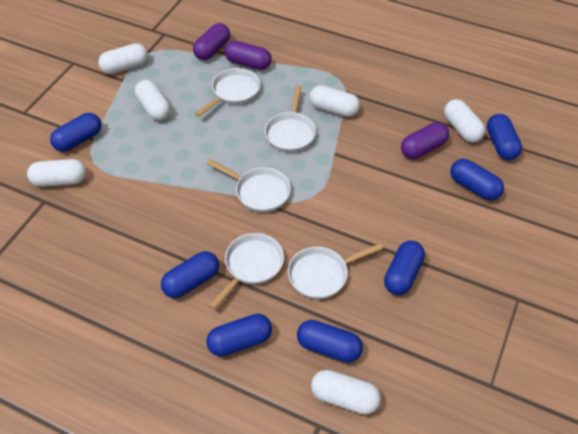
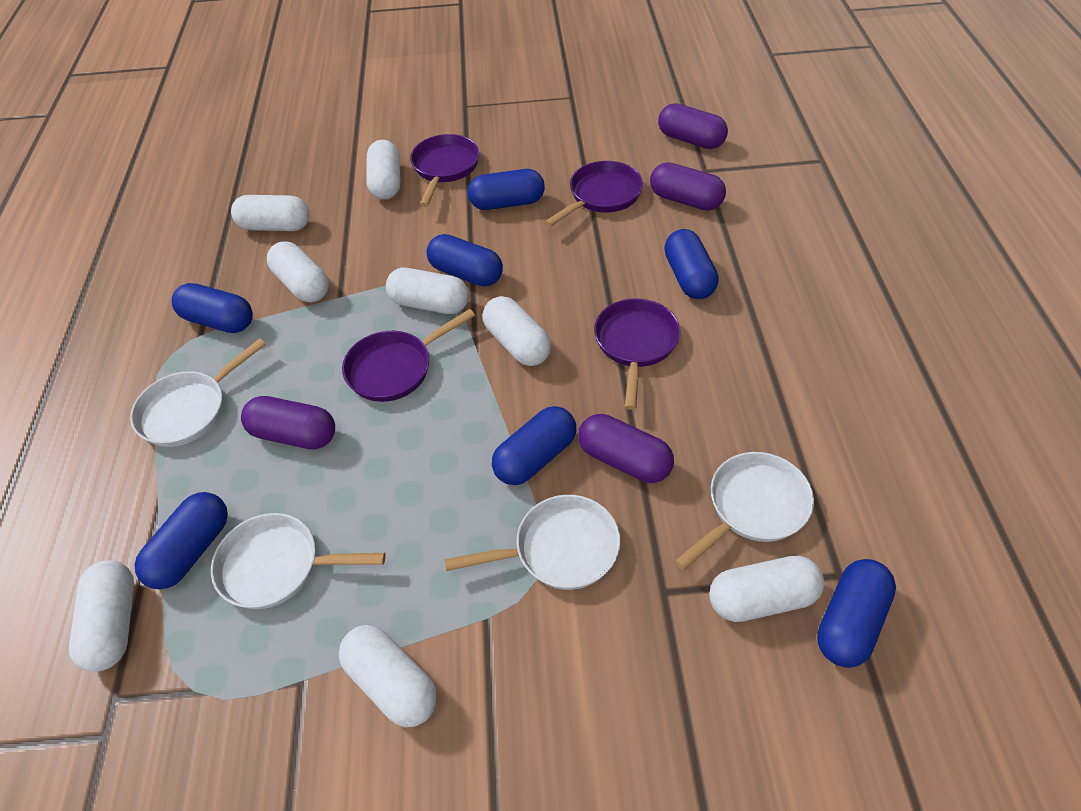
purple capsule: 3 -> 4
purple pan: 0 -> 4
white capsule: 6 -> 8
white pan: 5 -> 4

